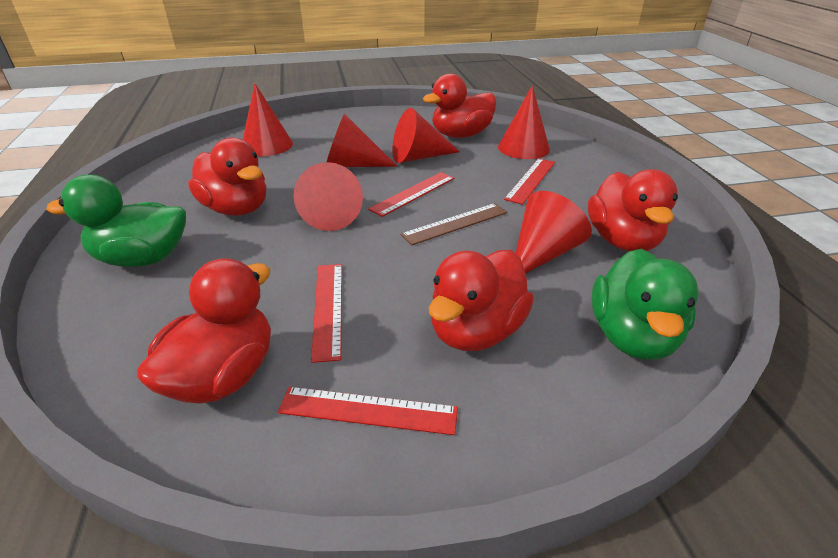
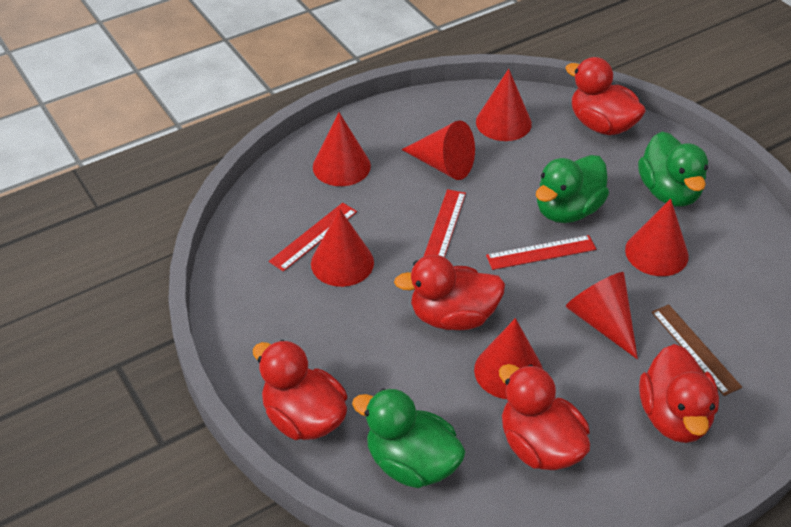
green duck: 2 -> 3
red cone: 6 -> 7
red ruler: 4 -> 3

